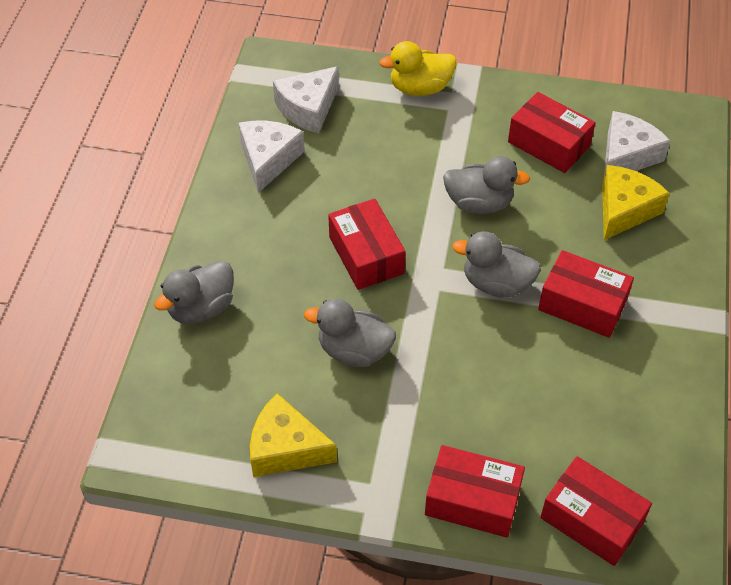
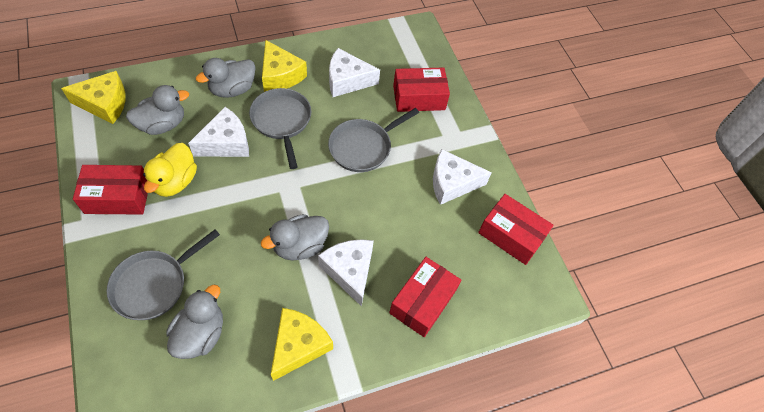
grey pan: 0 -> 3
red box: 5 -> 4
white cheese: 3 -> 4
yellow cheese: 2 -> 3

